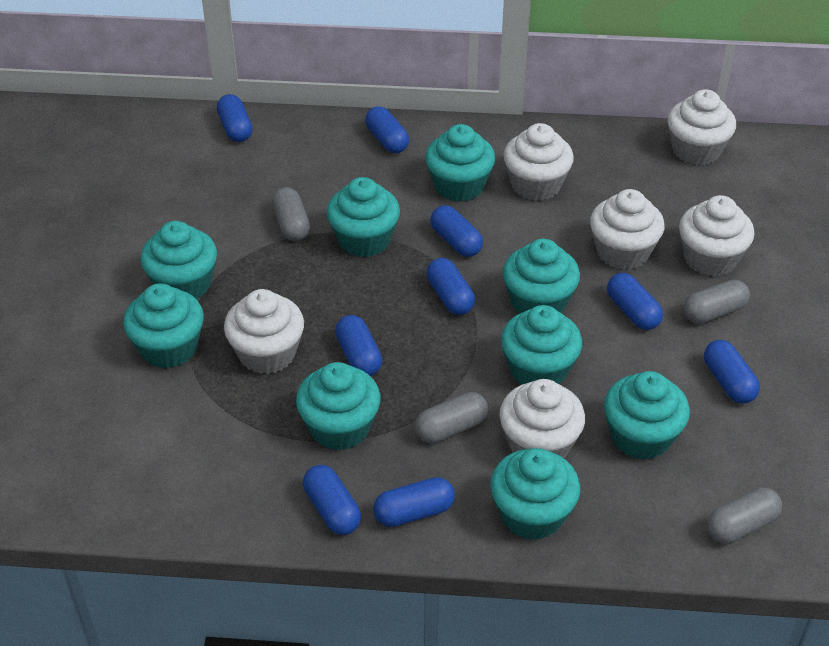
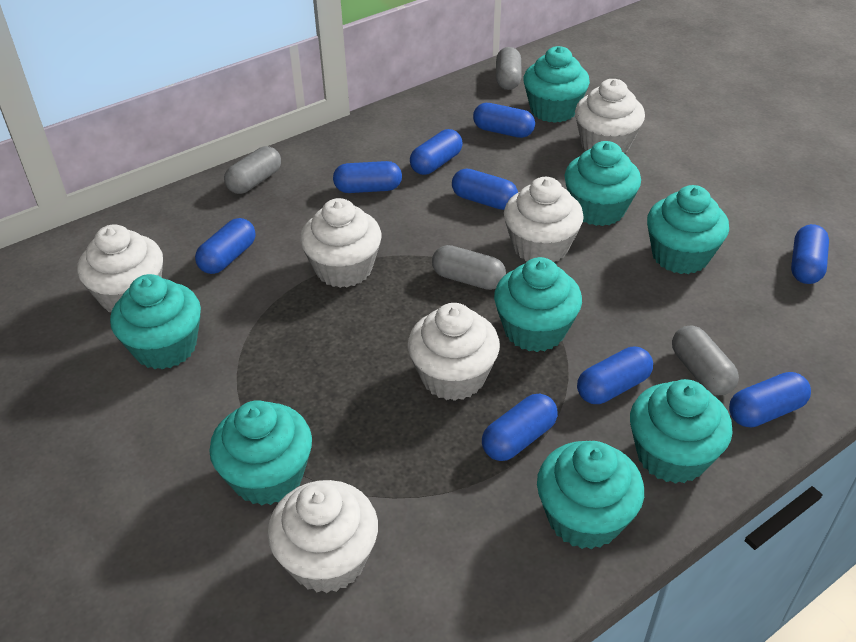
turquoise cupcake: 9 -> 8

